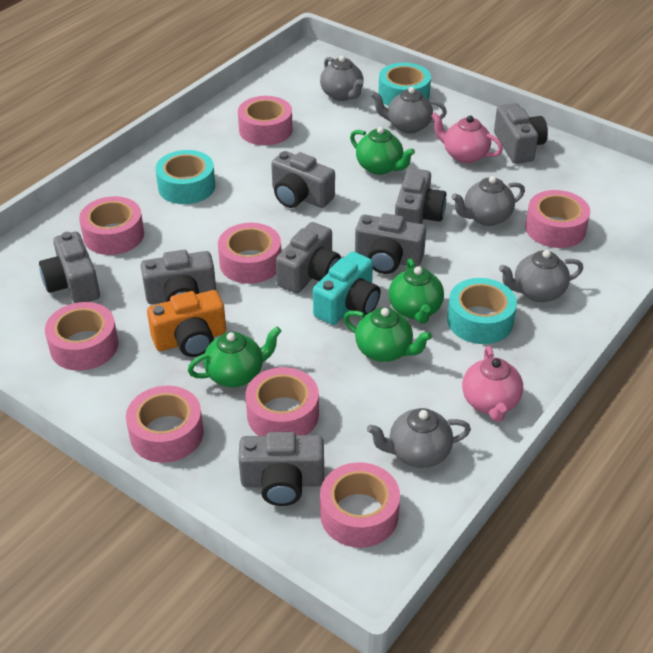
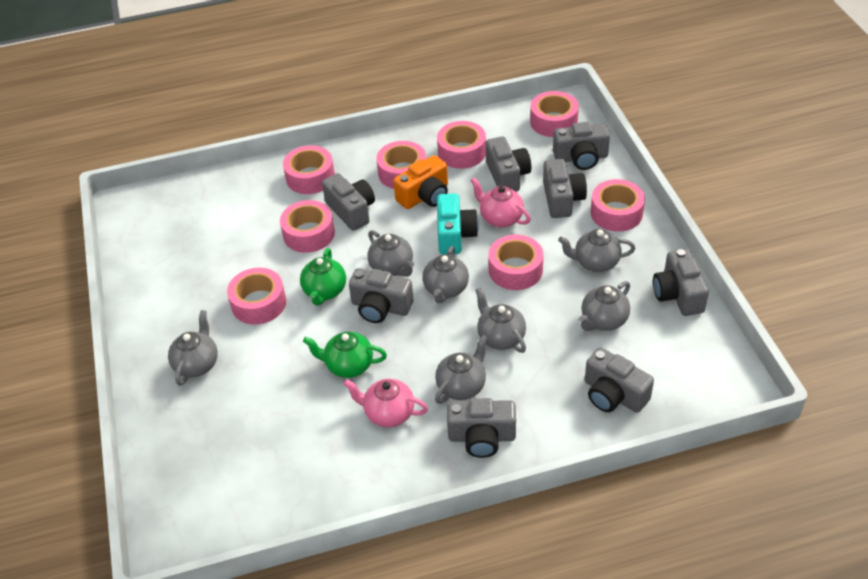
green teapot: 4 -> 2
grey teapot: 5 -> 7
turquoise tape: 3 -> 0

